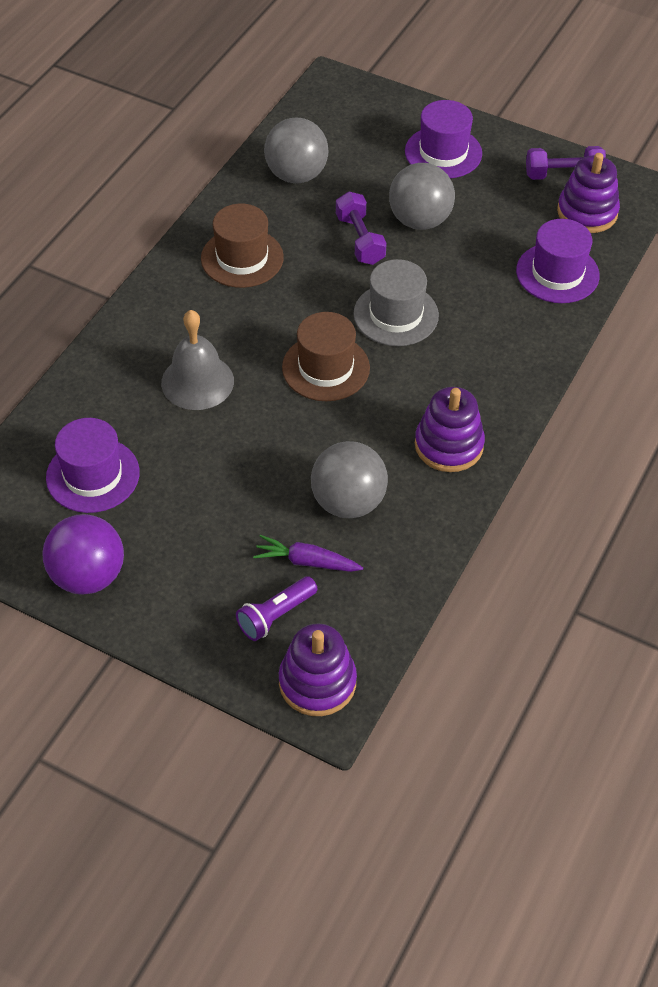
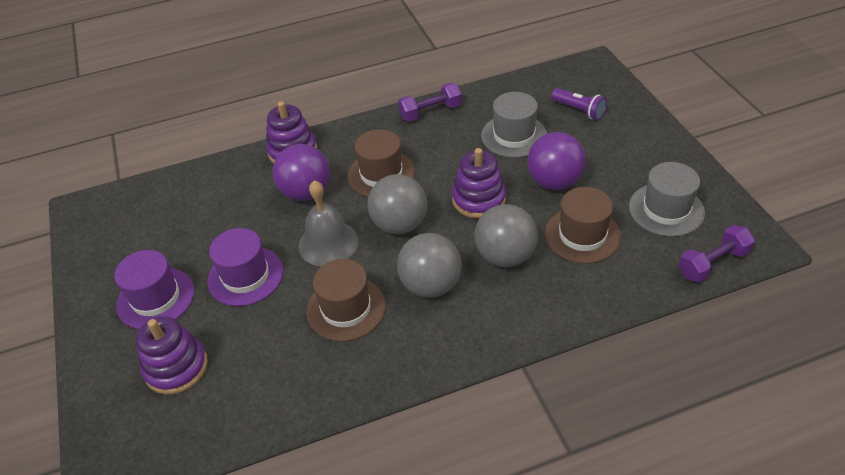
brown hat: 2 -> 3
grey hat: 1 -> 2
purple ball: 1 -> 2
purple carrot: 1 -> 0
purple hat: 3 -> 2

